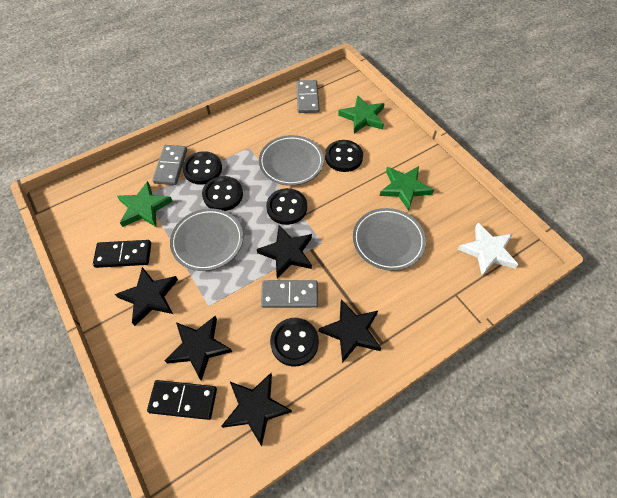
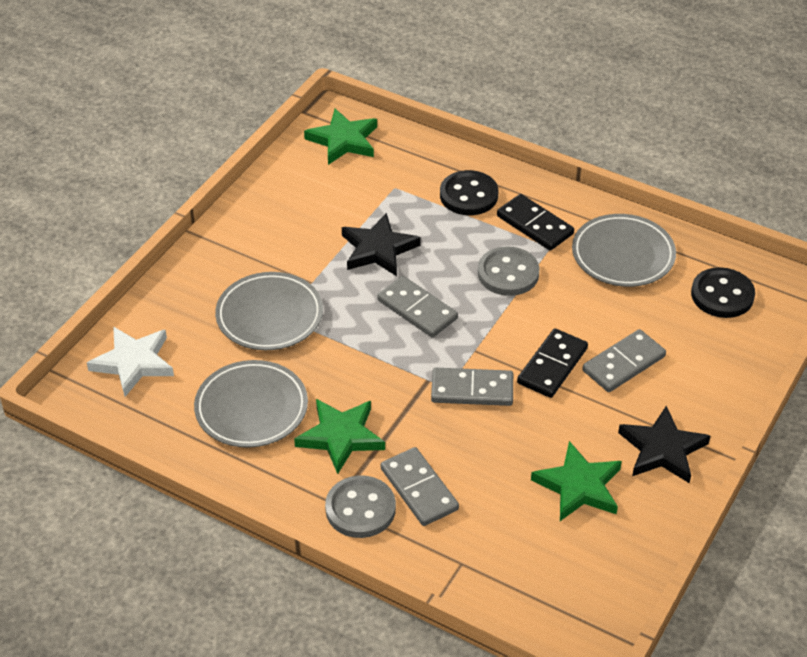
black button: 5 -> 2
black star: 5 -> 2
grey button: 0 -> 2
grey domino: 3 -> 4

